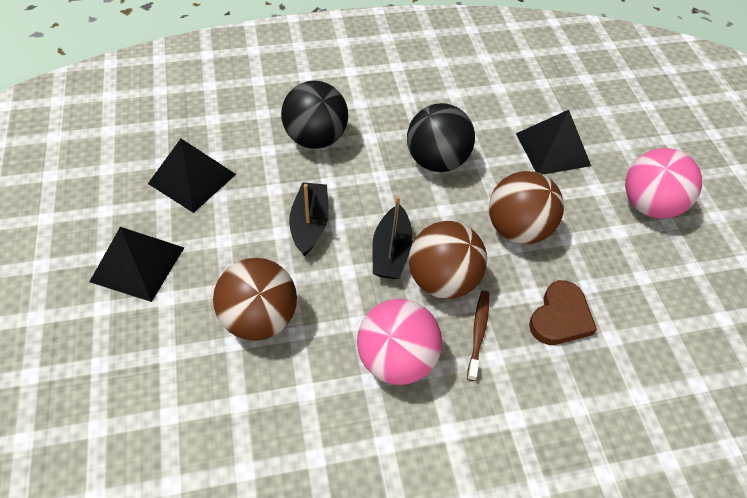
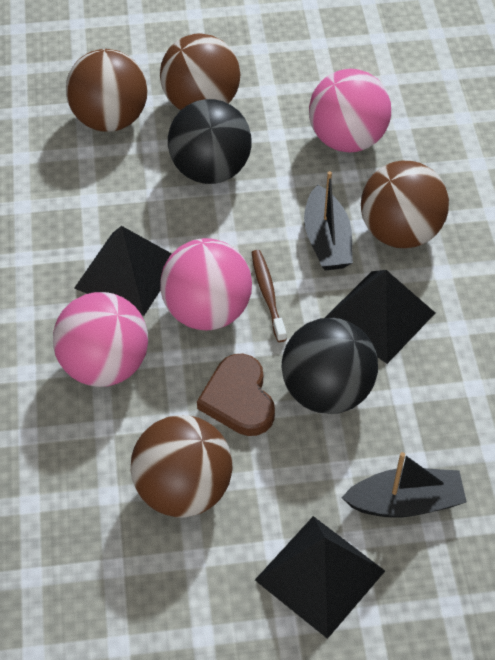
brown ball: 3 -> 4
pink ball: 2 -> 3

